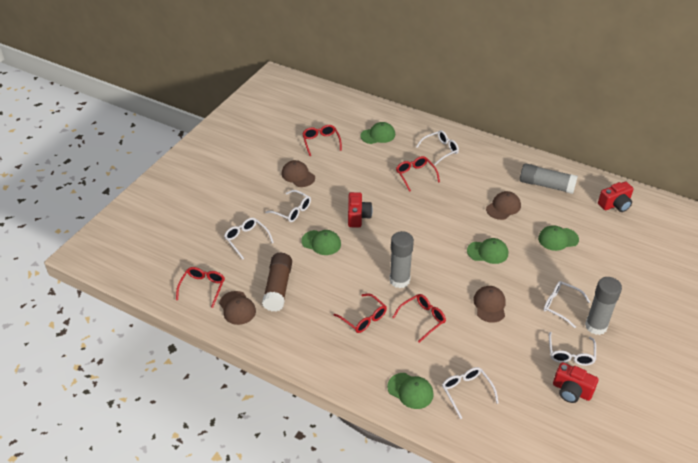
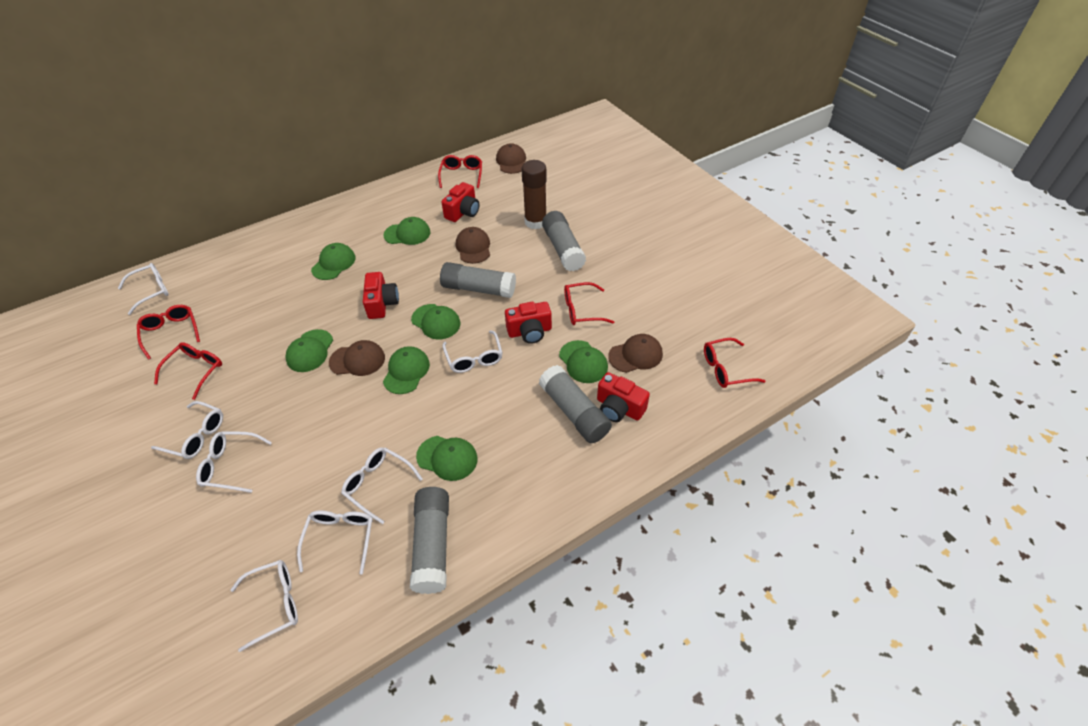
green cap: 5 -> 7
grey glue stick: 3 -> 4
red camera: 3 -> 4
white glasses: 6 -> 7

